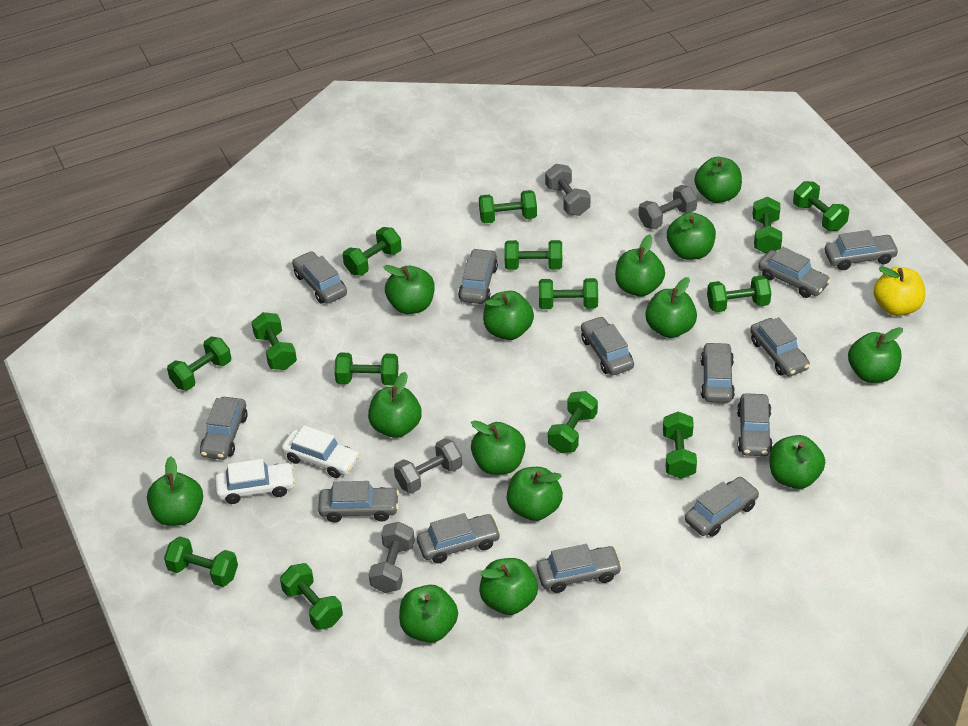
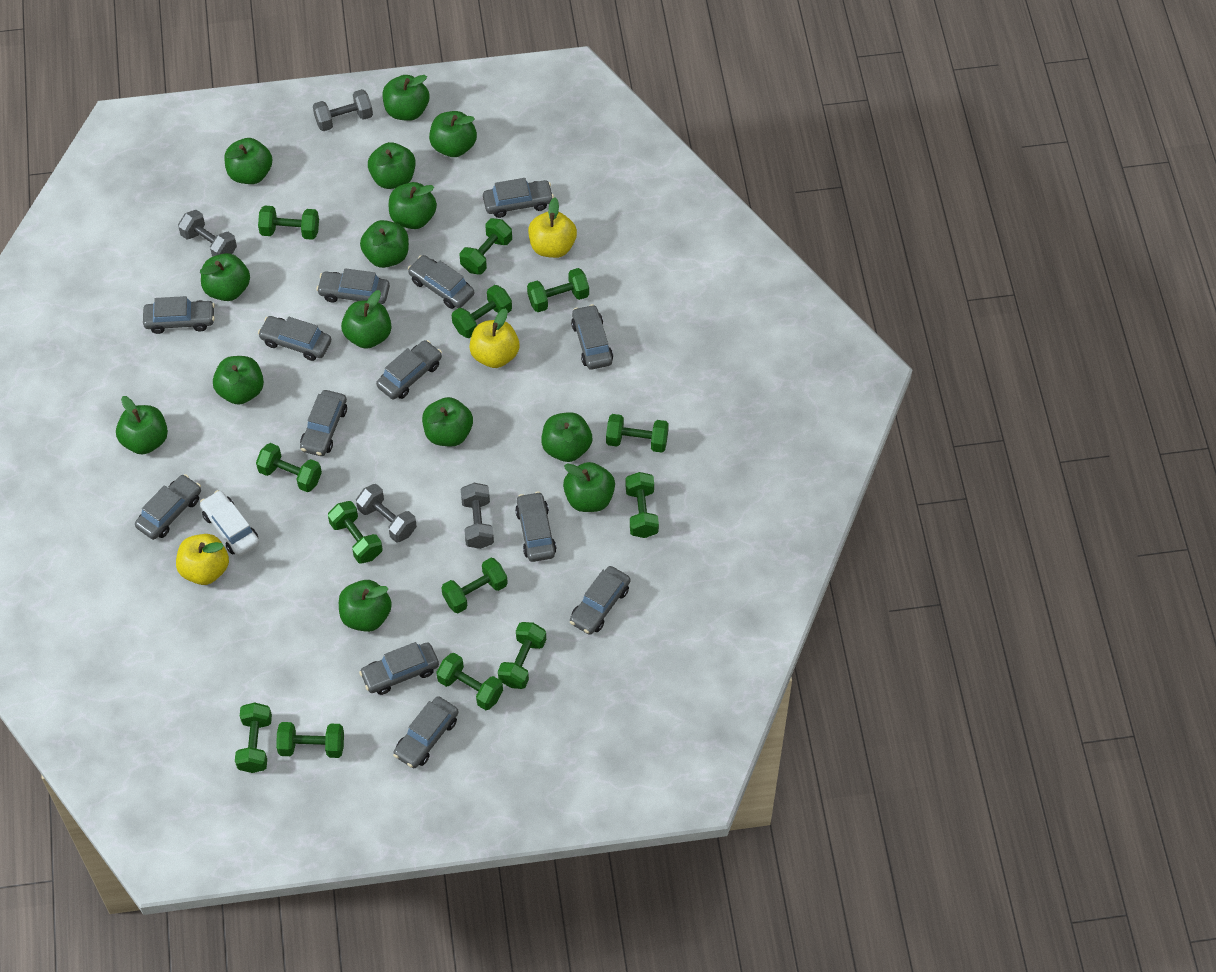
green dumbbell: 14 -> 13
white car: 2 -> 1
yellow apple: 1 -> 3

